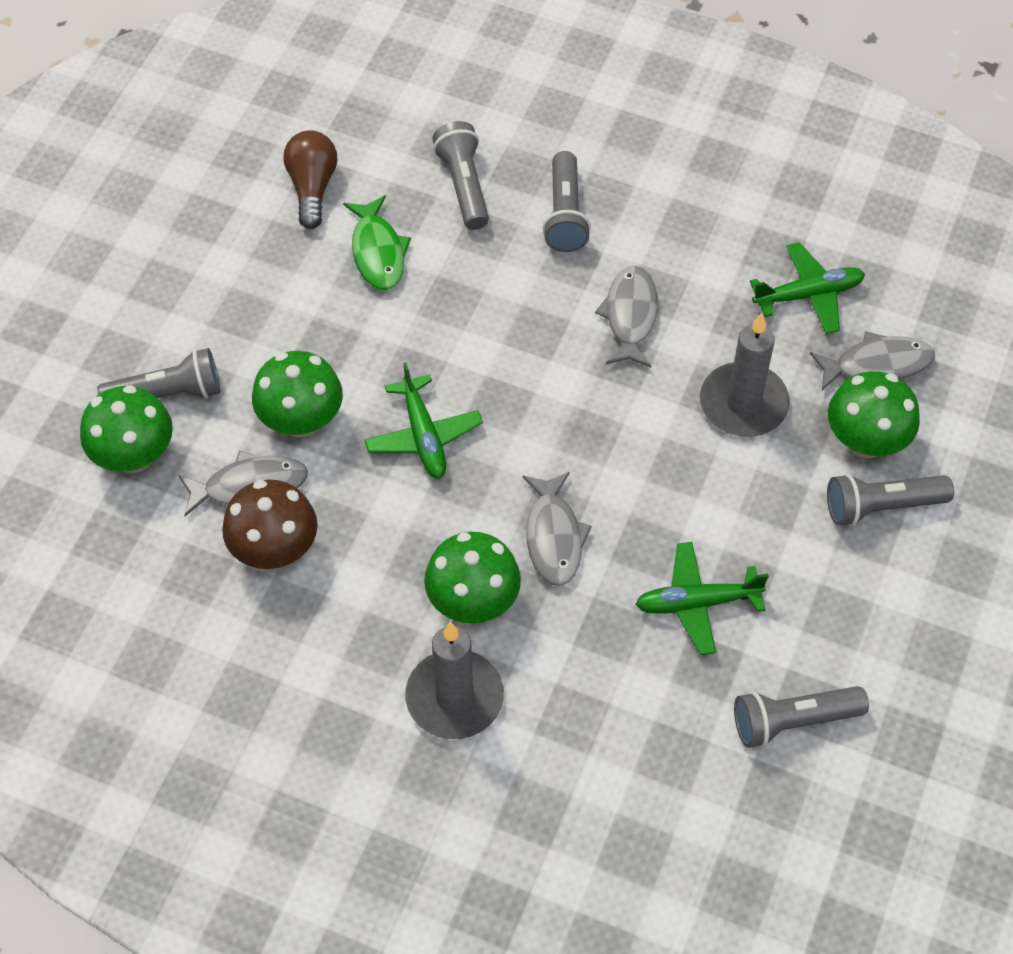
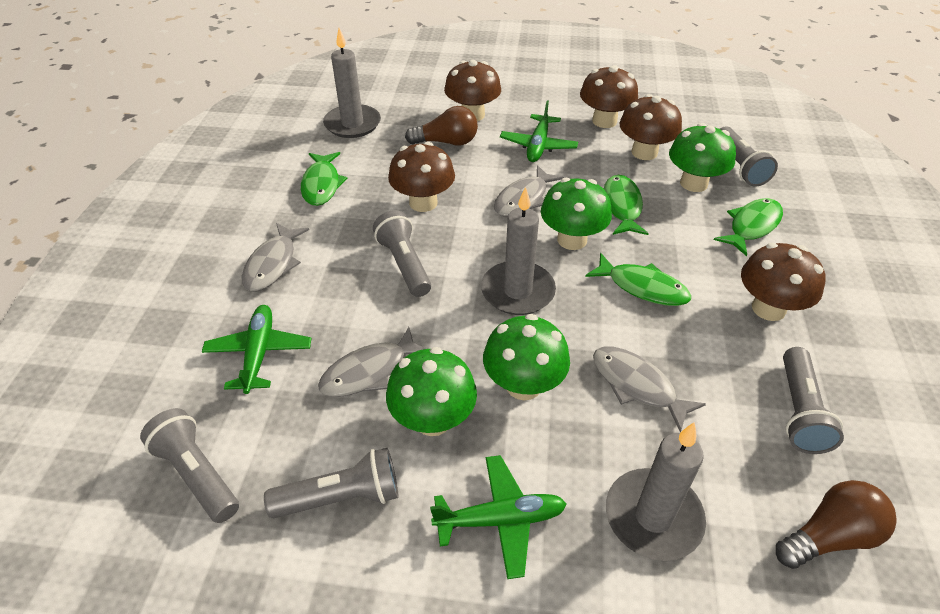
brown light bulb: 1 -> 2
brown mushroom: 1 -> 5
green fish: 1 -> 4
grey candle: 2 -> 3

